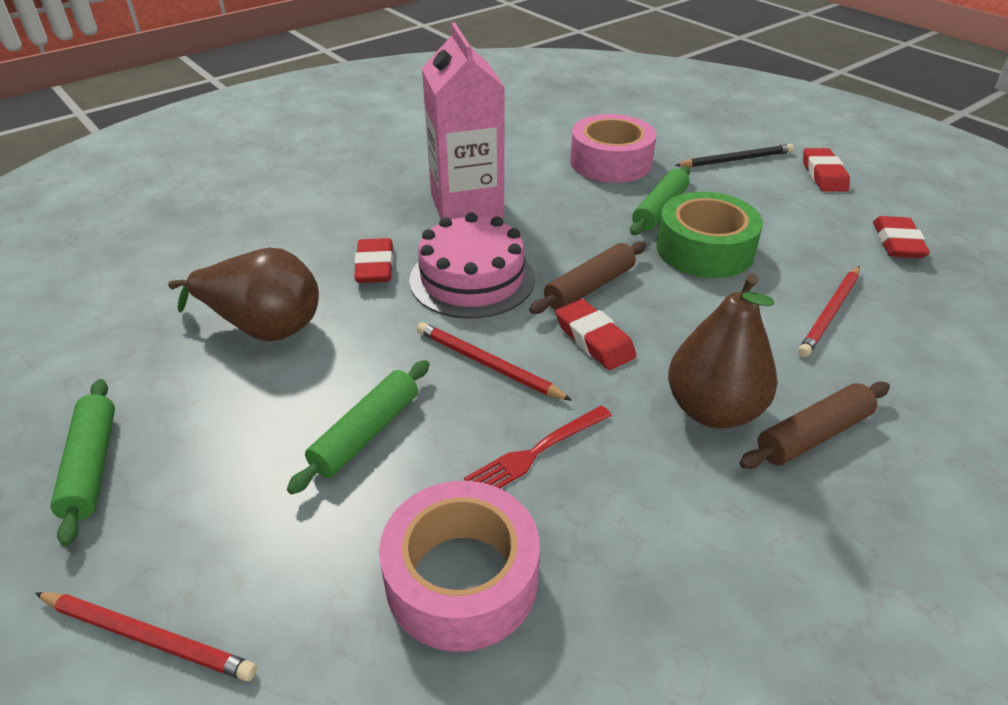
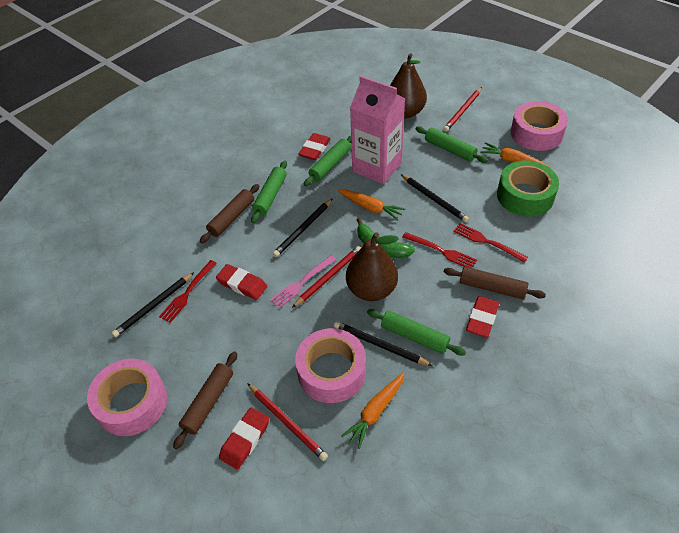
black pencil: 1 -> 4
brown rolling pin: 2 -> 3
green banana: 0 -> 1
green rolling pin: 3 -> 4
orange carrot: 0 -> 3
pink cake: 1 -> 0
pink fork: 0 -> 1
pink tape: 2 -> 3
red fork: 1 -> 3

